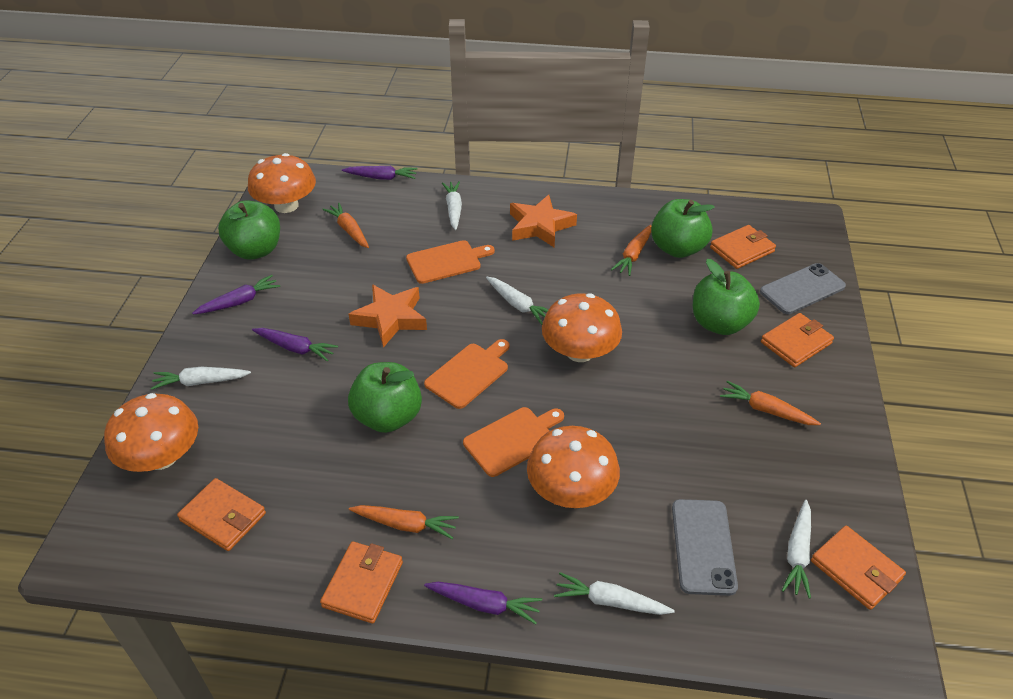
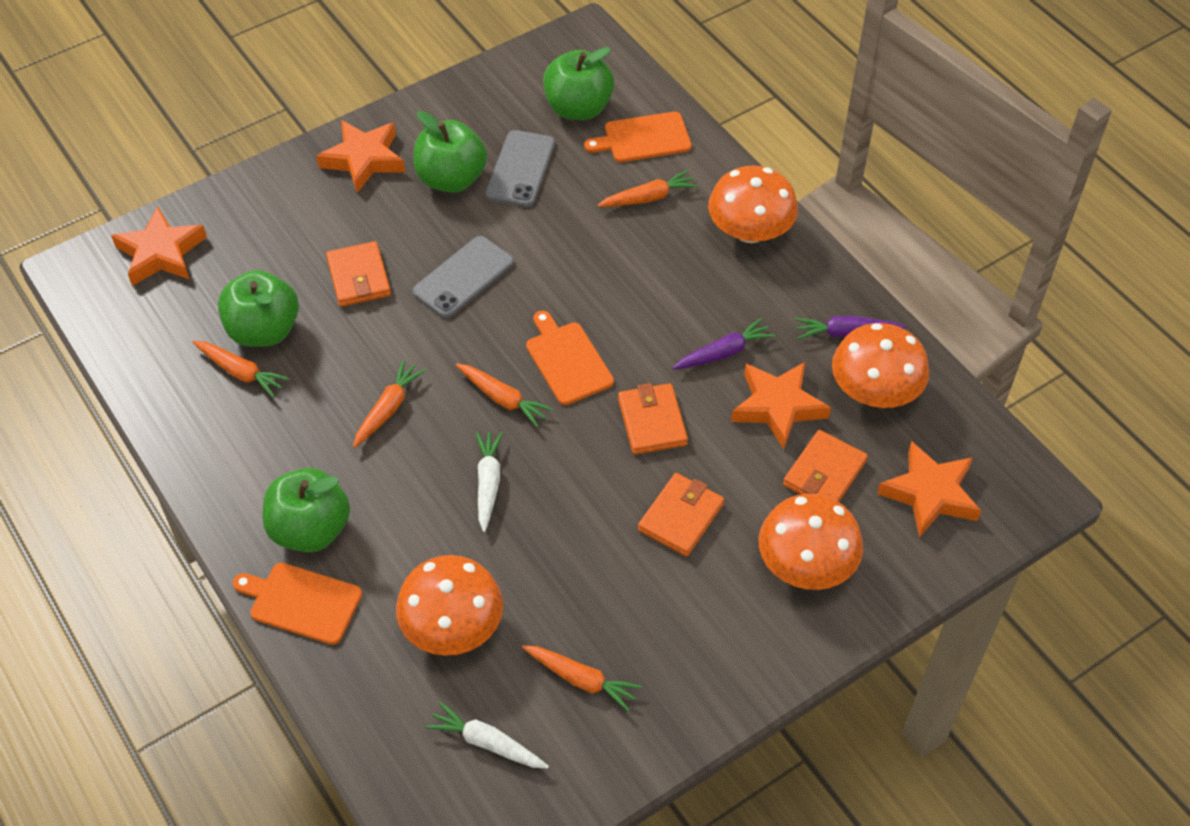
orange carrot: 4 -> 5
orange star: 2 -> 4
orange wallet: 5 -> 4
purple carrot: 4 -> 2
white carrot: 5 -> 2

